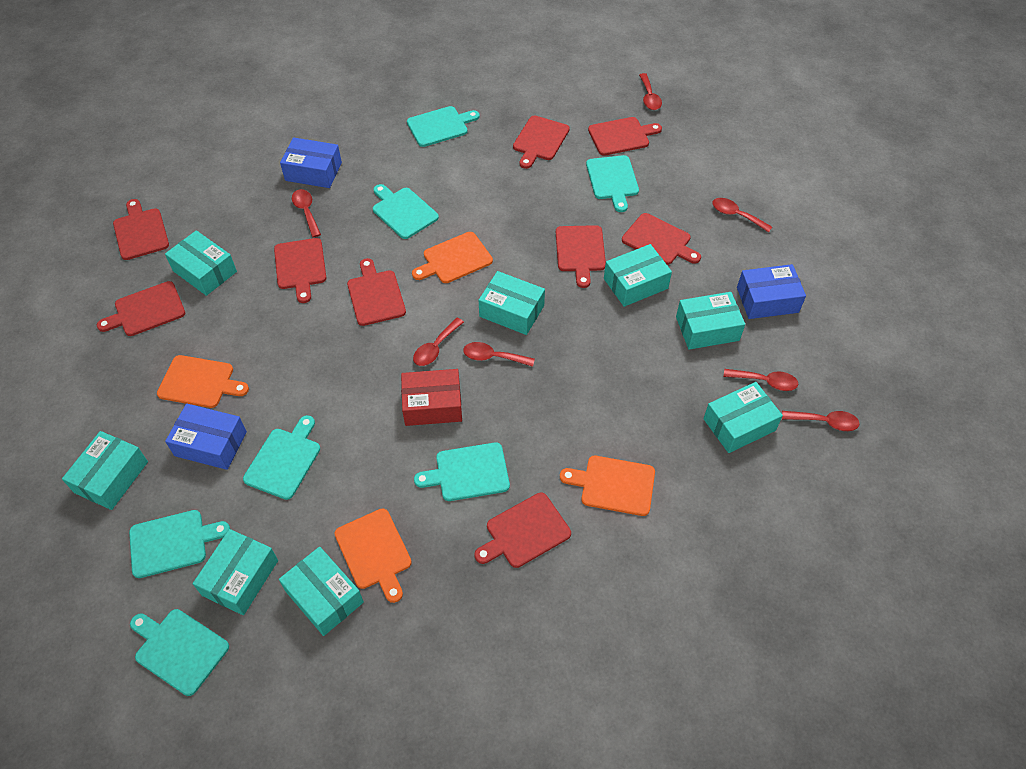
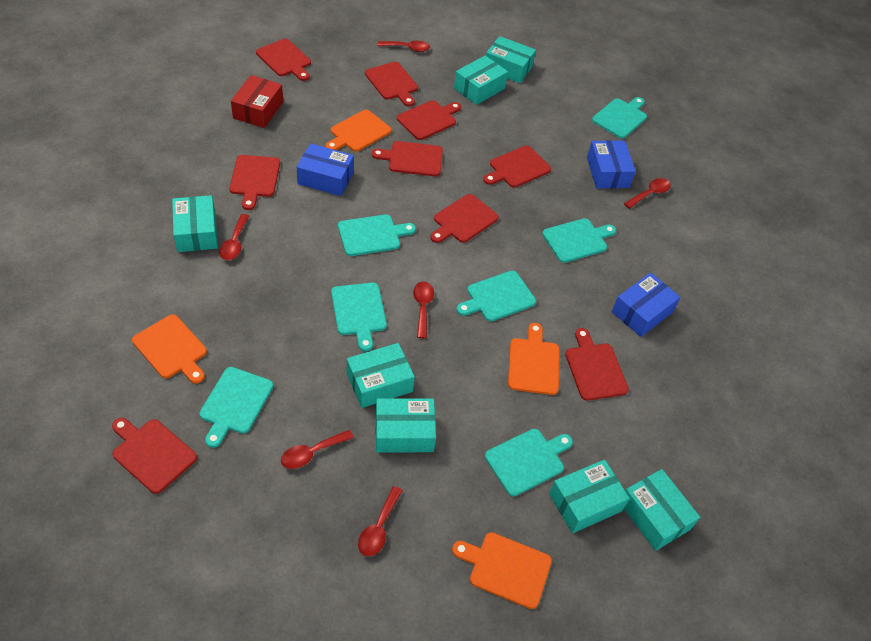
red spoon: 7 -> 6
turquoise box: 8 -> 7

